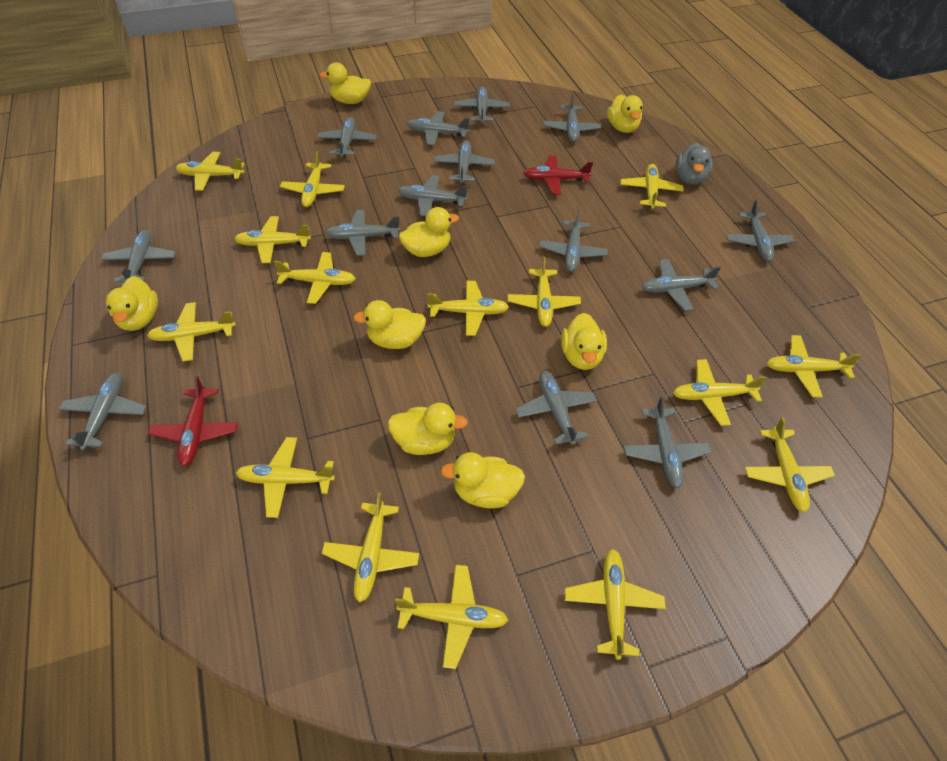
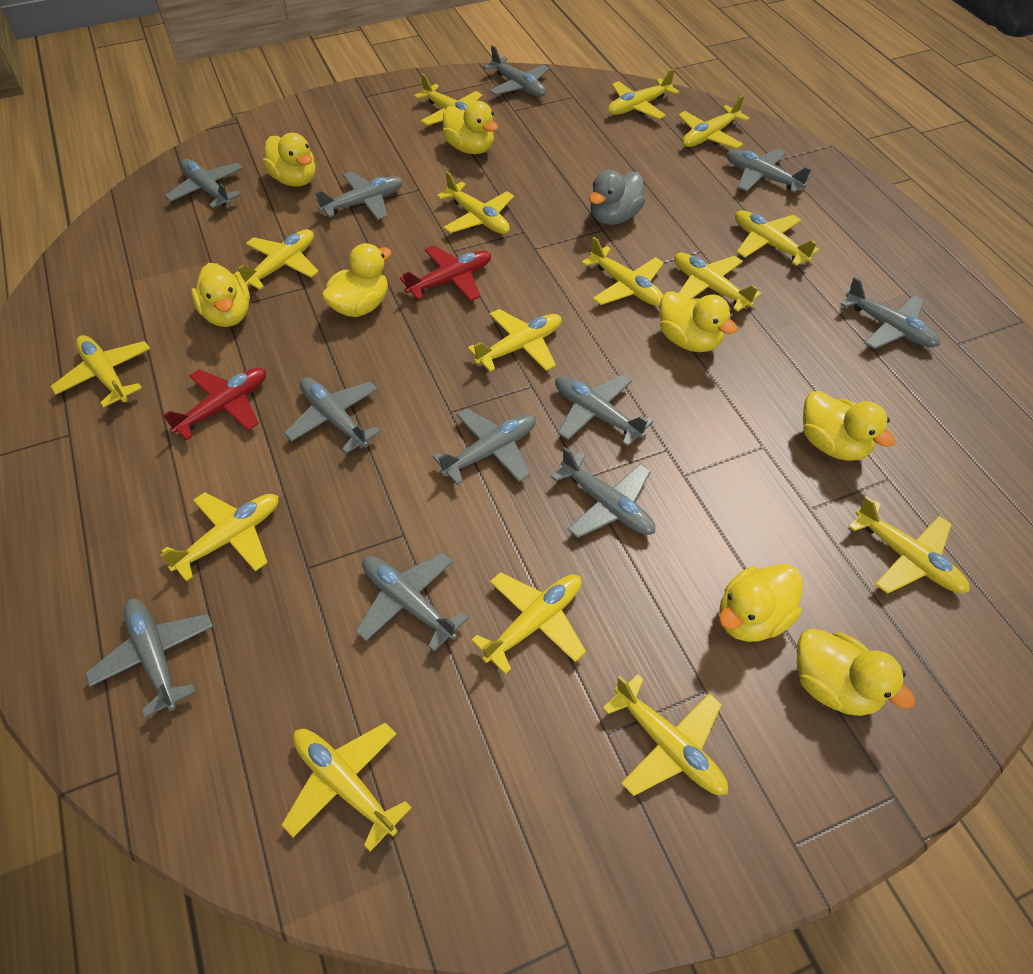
grey plane: 14 -> 11

